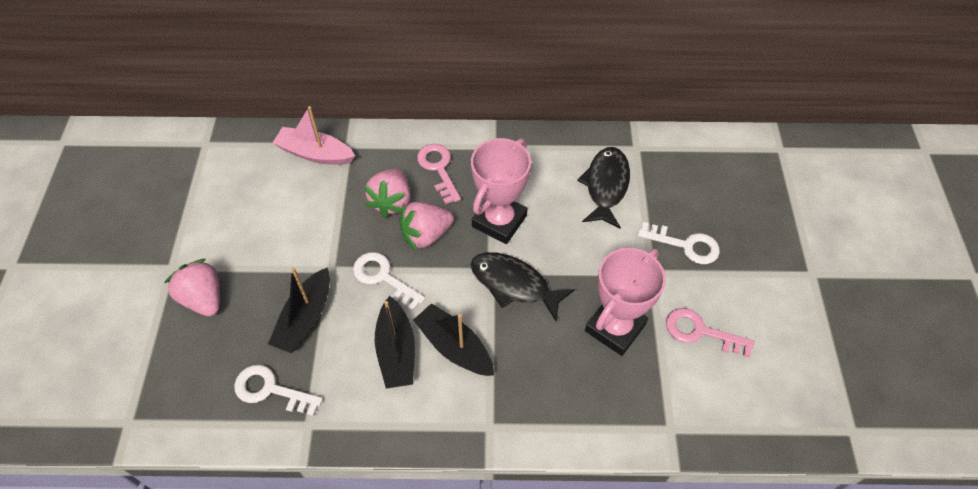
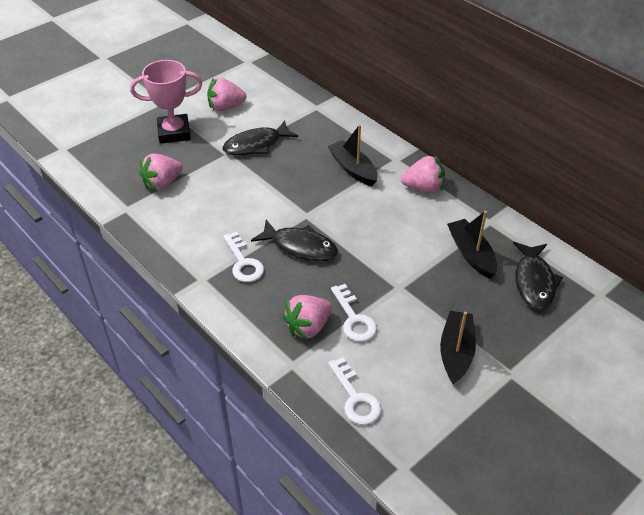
black fish: 2 -> 3
pink boat: 1 -> 0
pink key: 2 -> 0
pink strawberry: 3 -> 4
pink trophy: 2 -> 1

